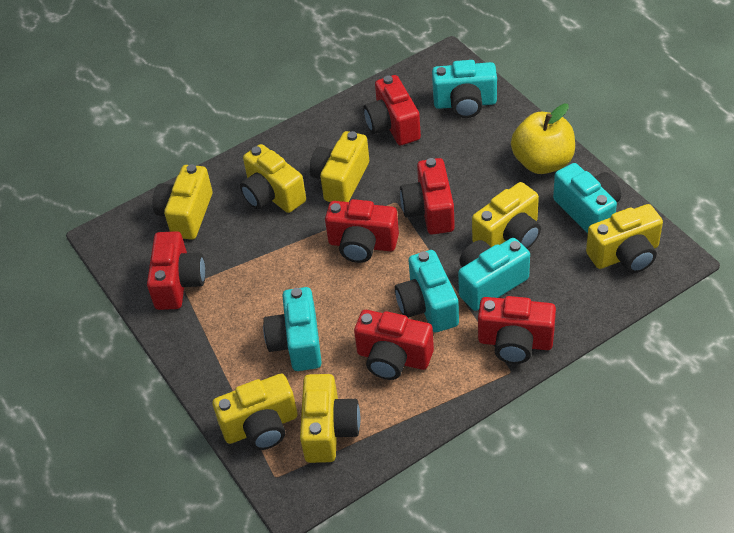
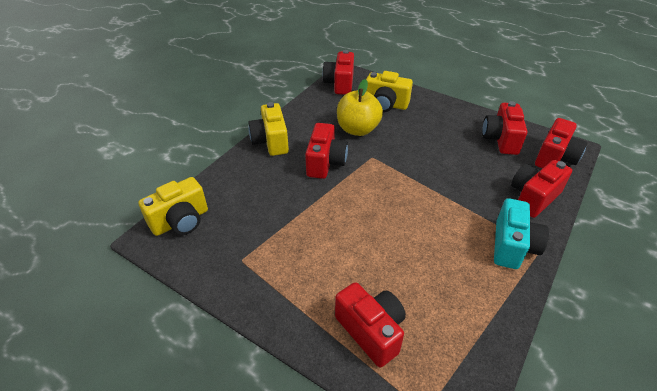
turquoise camera: 5 -> 1
yellow camera: 7 -> 3

